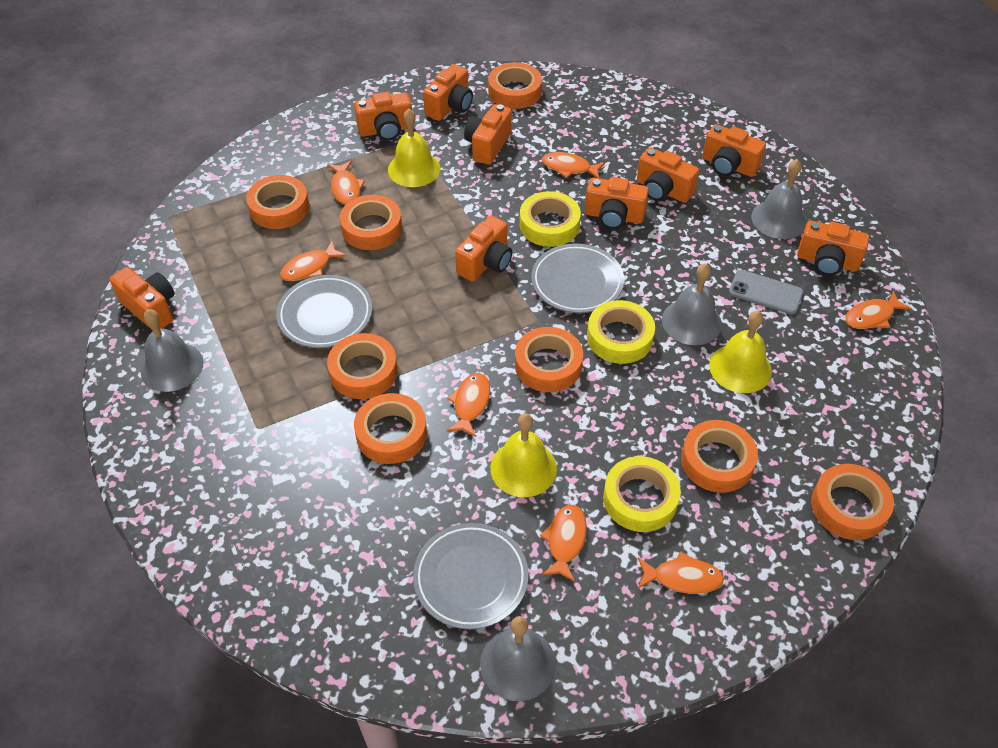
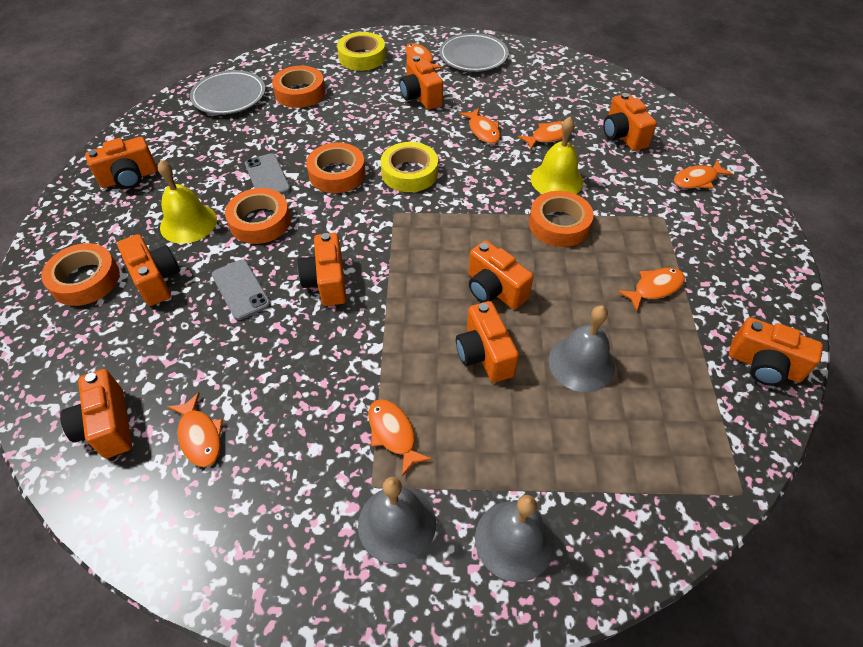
grey bell: 4 -> 3
grey phone: 1 -> 2
grey plate: 3 -> 2
orange tape: 8 -> 5
yellow bell: 3 -> 2
yellow tape: 3 -> 2

